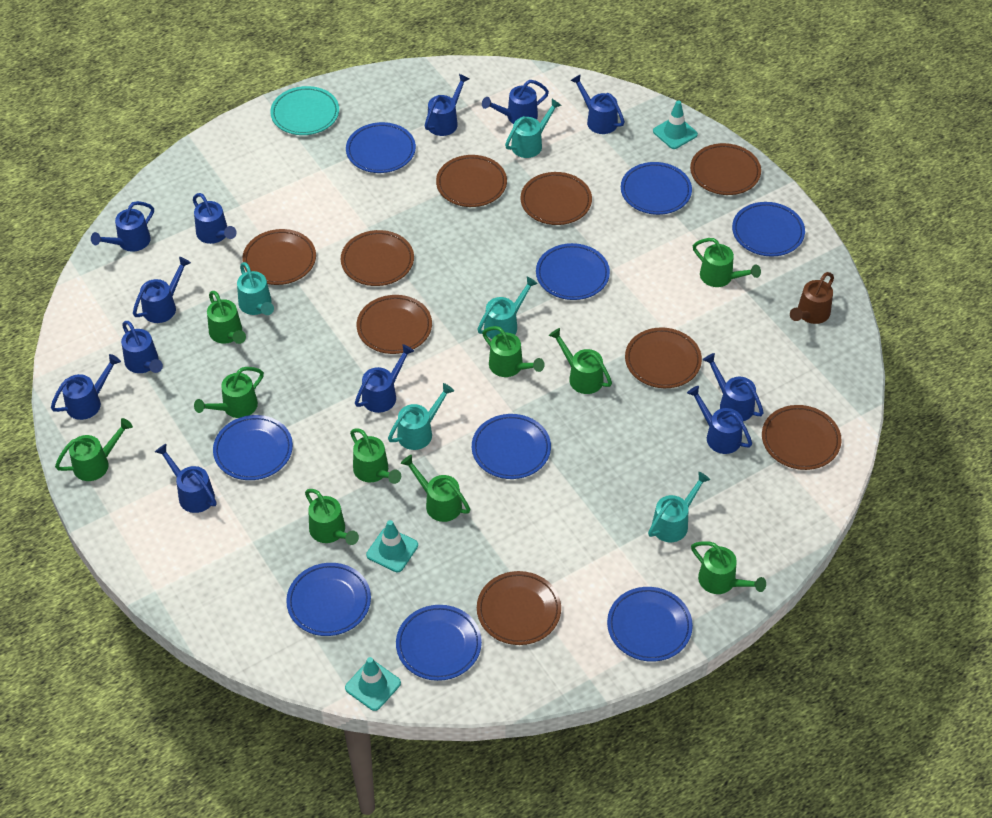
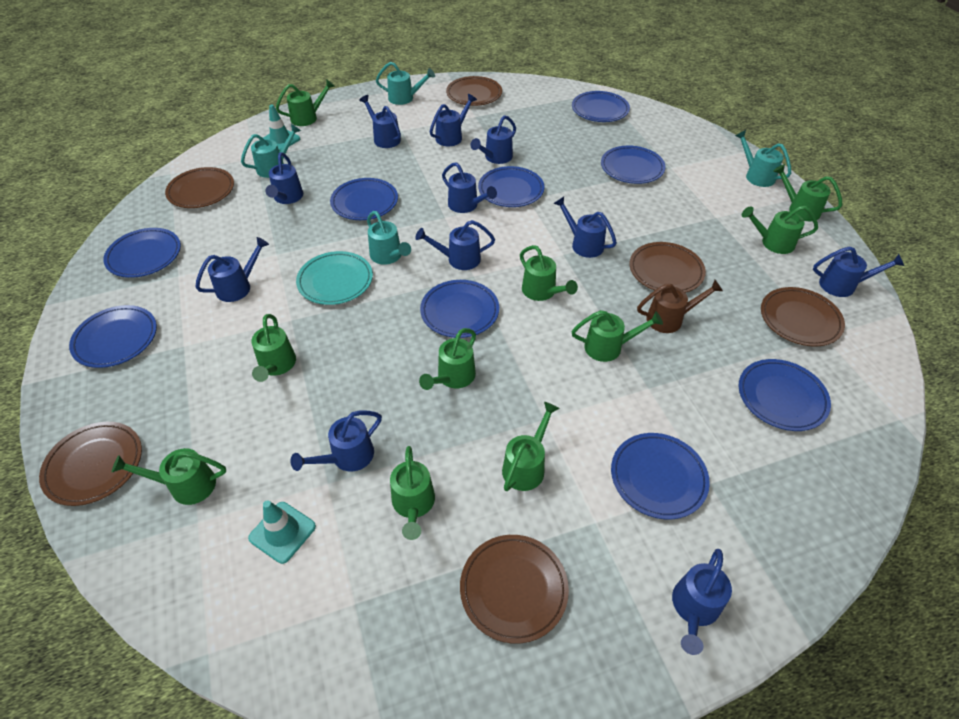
blue watering can: 12 -> 11
brown plate: 9 -> 6
turquoise traffic cone: 3 -> 2
turquoise watering can: 5 -> 4

